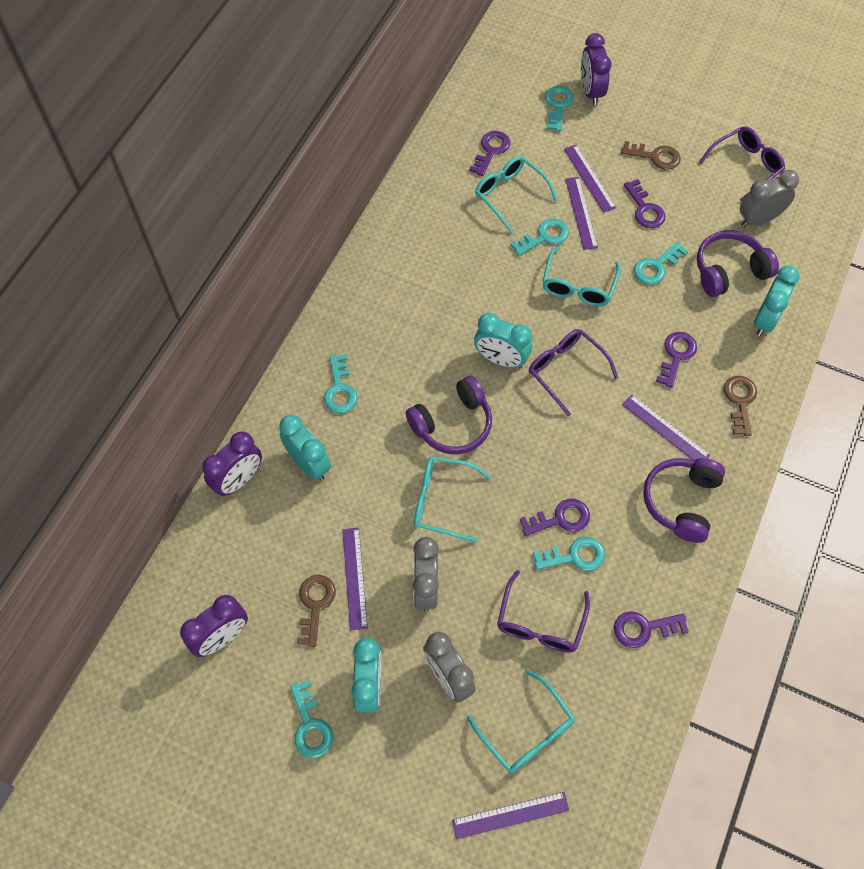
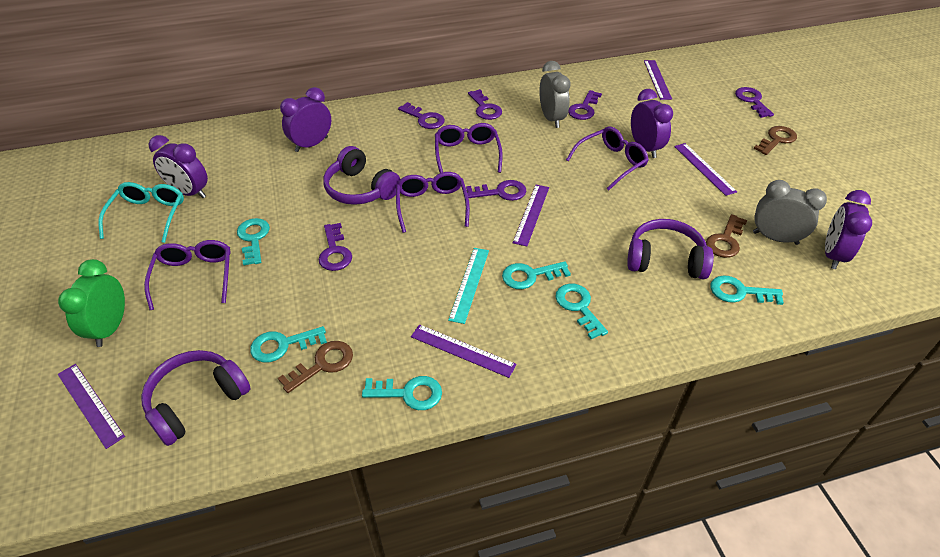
green clock: 0 -> 1
grey clock: 3 -> 2
purple clock: 3 -> 4
purple glasses: 3 -> 4
purple key: 5 -> 6
turquoise clock: 4 -> 0
turquoise glasses: 4 -> 1
turquoise ruler: 0 -> 1

